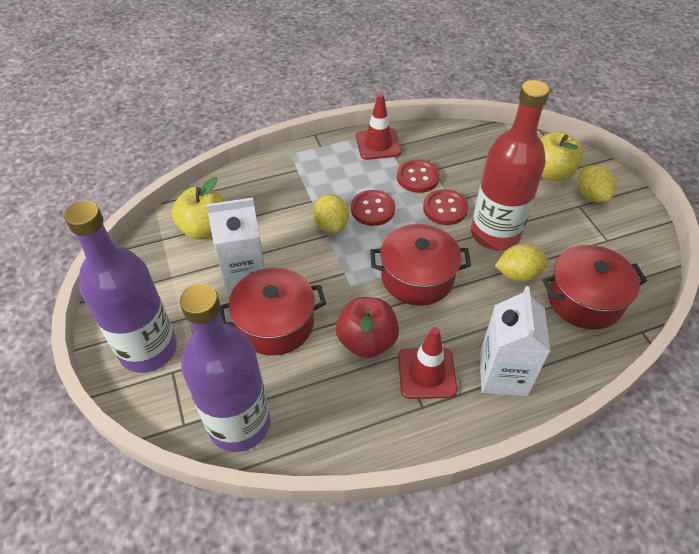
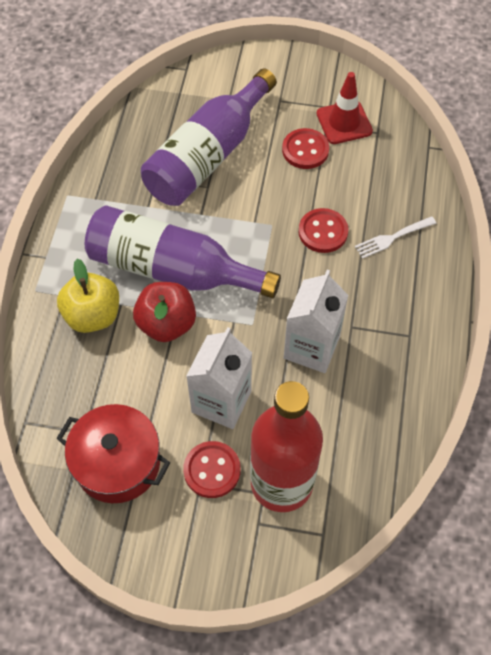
red pot: 3 -> 1
red traffic cone: 2 -> 1
white fork: 0 -> 1
yellow apple: 2 -> 1
yellow lemon: 3 -> 0

